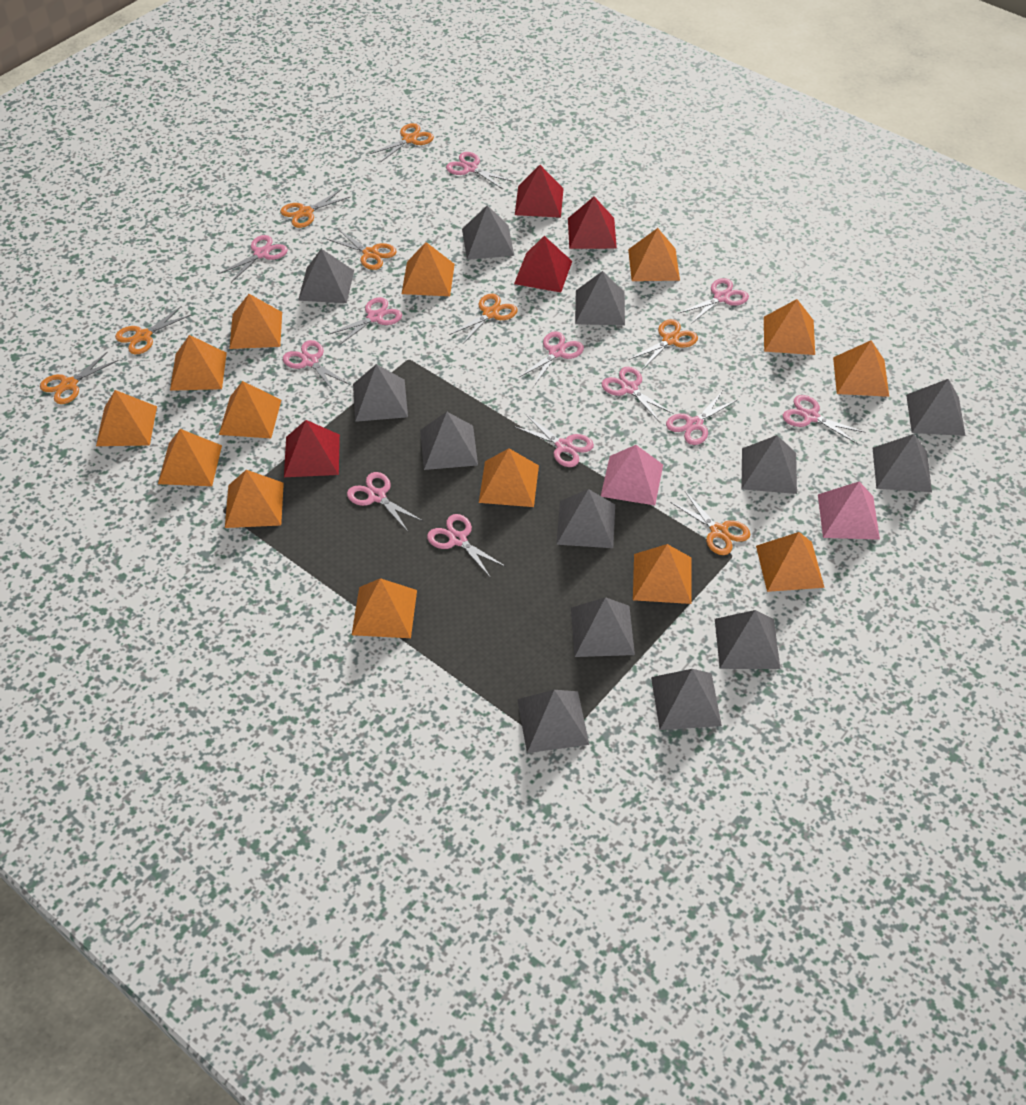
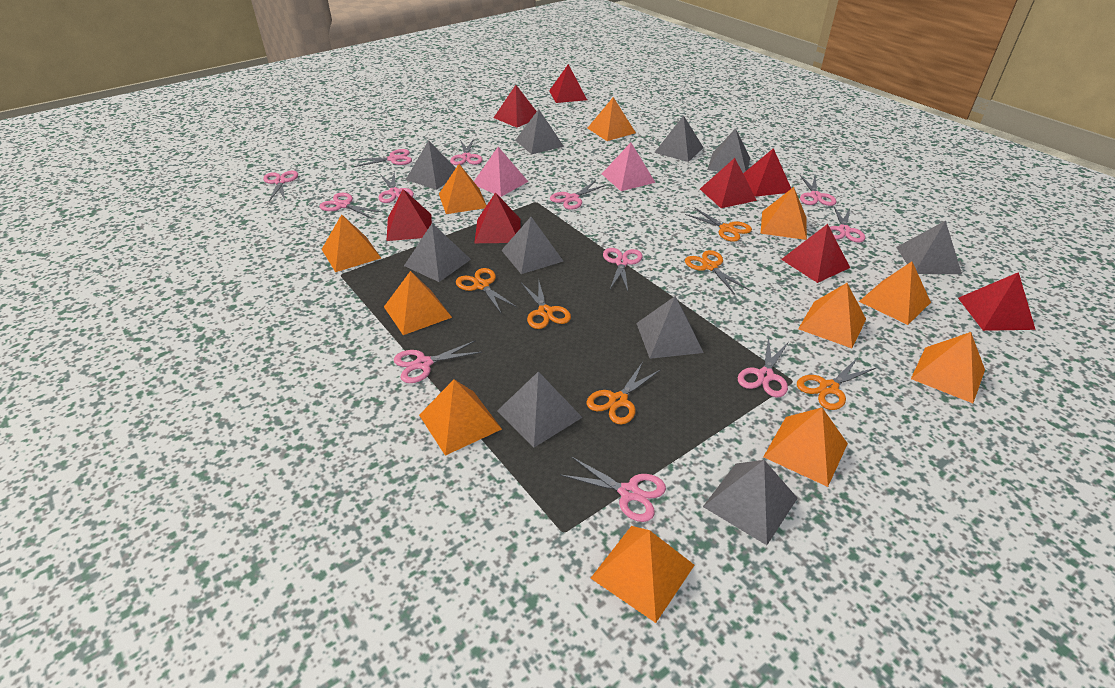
grey pyramid: 13 -> 10
orange pyramid: 14 -> 11
orange scissors: 8 -> 6
red pyramid: 4 -> 8

